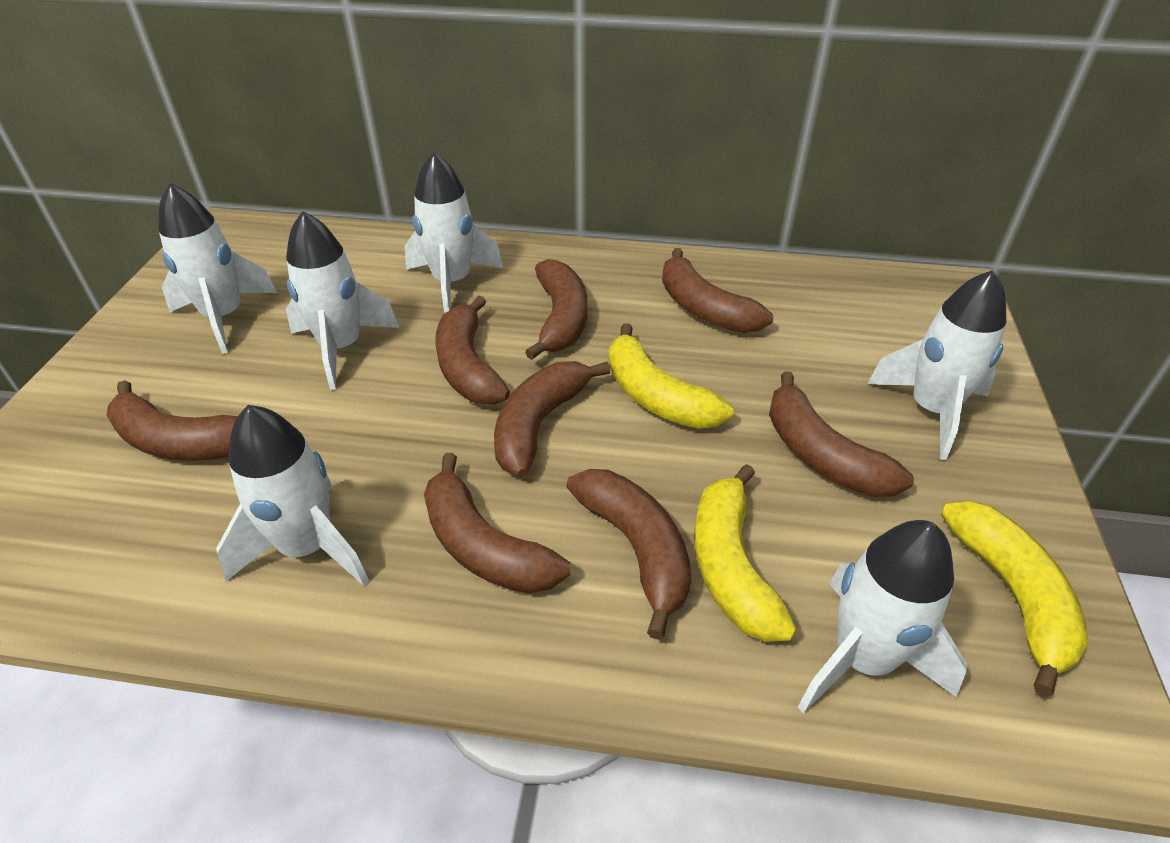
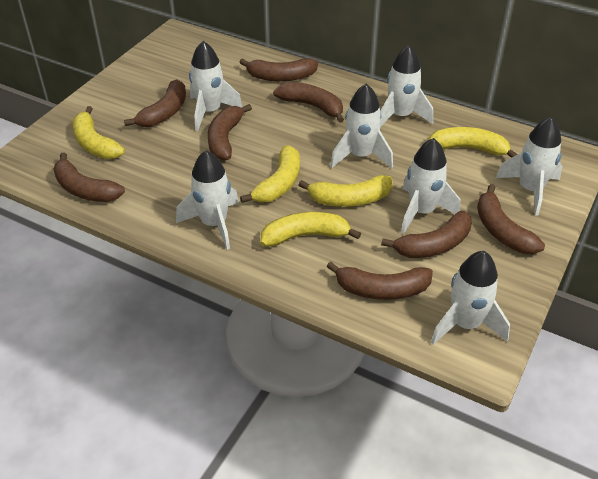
white rocket: 6 -> 7
yellow banana: 3 -> 5

